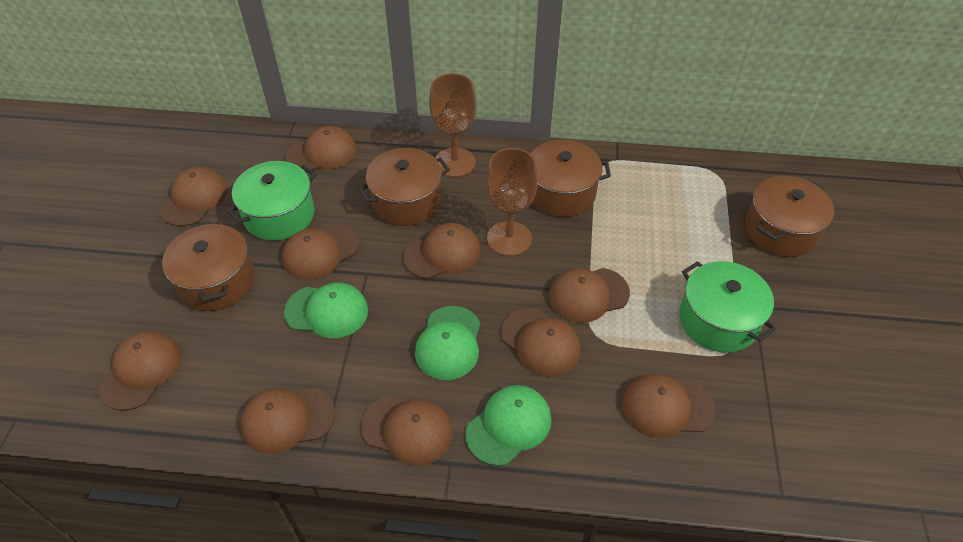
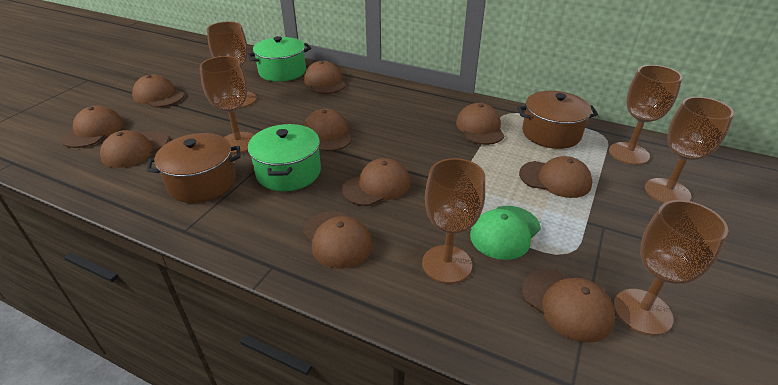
brown goblet: 2 -> 6
brown pot: 4 -> 2
green cap: 3 -> 1

